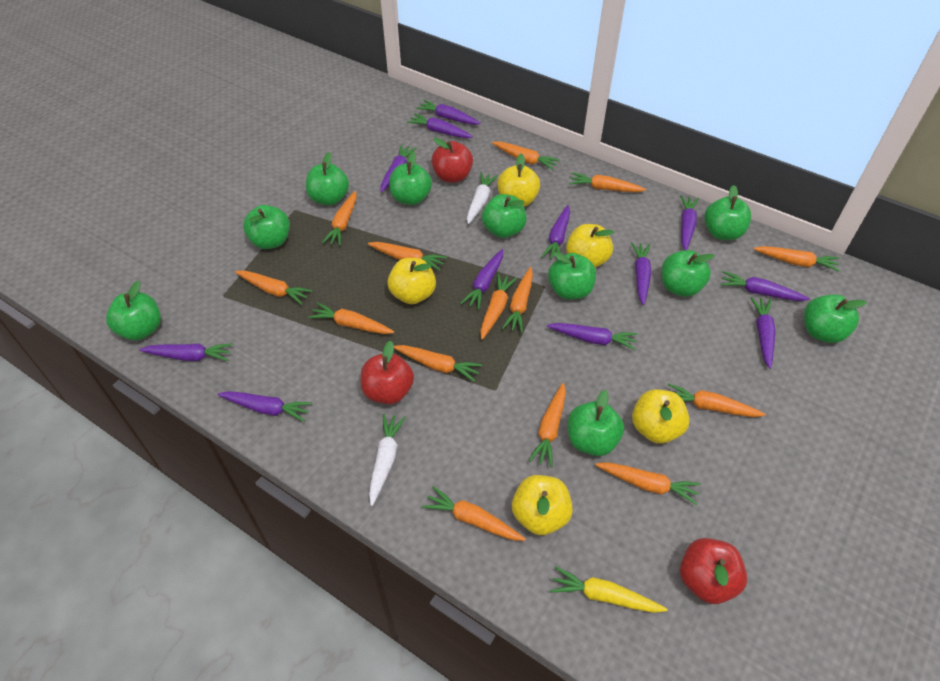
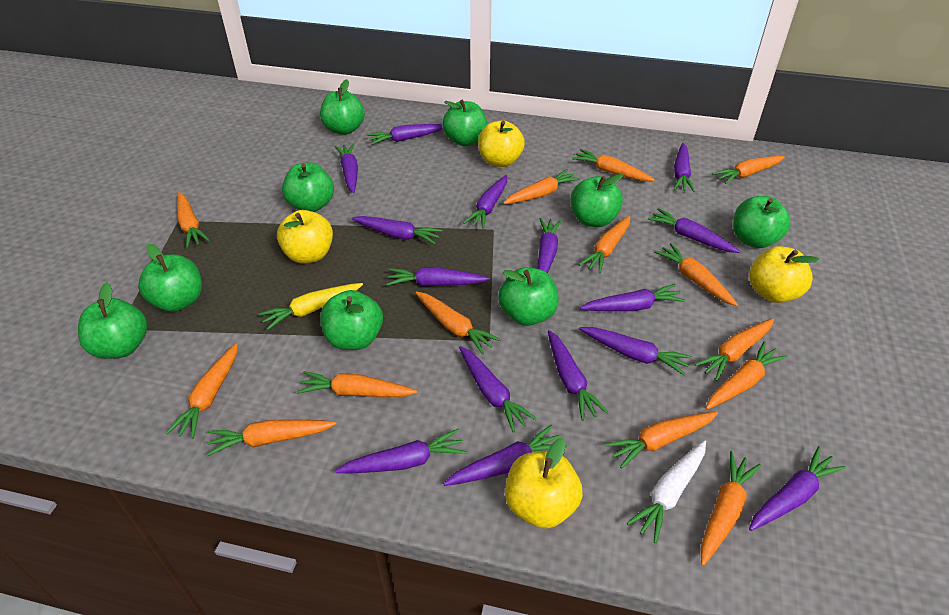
green apple: 10 -> 9
purple carrot: 12 -> 15
red apple: 3 -> 0
white carrot: 2 -> 1
yellow apple: 5 -> 4

